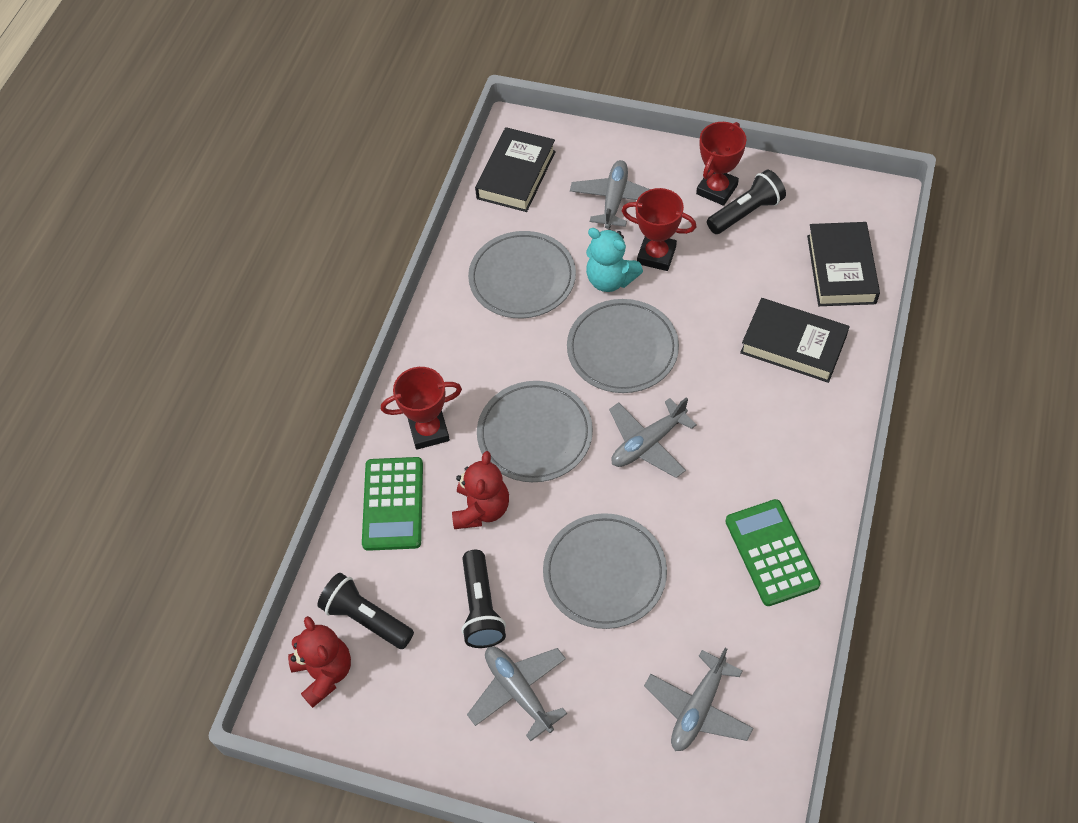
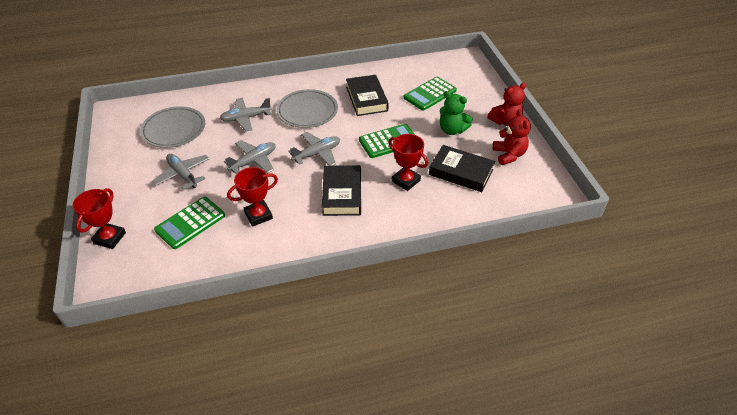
black flashlight: 3 -> 0
green calculator: 2 -> 3
green teddy bear: 0 -> 1
grey plate: 4 -> 2
turquoise teddy bear: 1 -> 0

